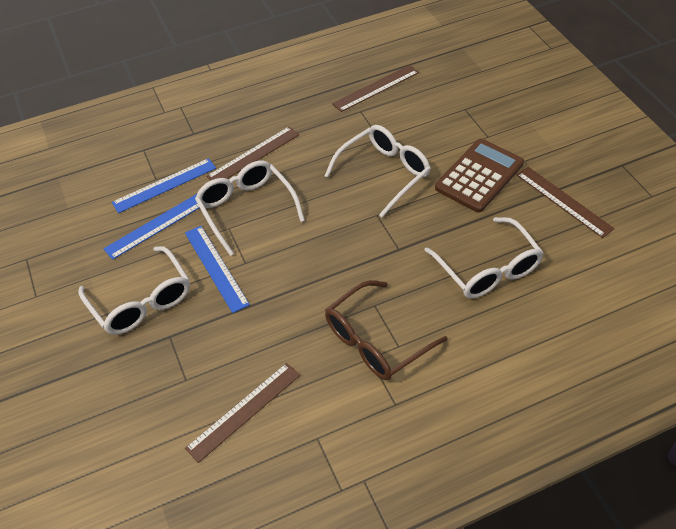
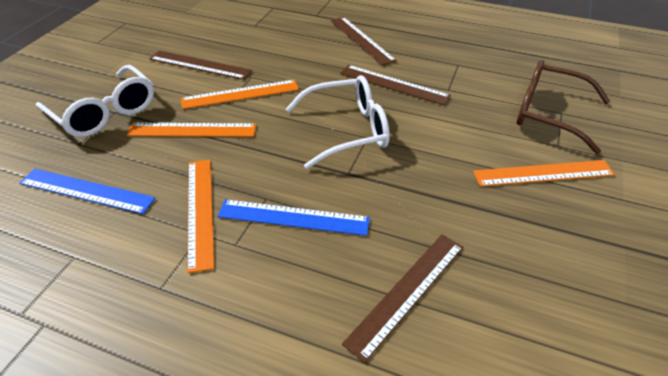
blue ruler: 3 -> 2
brown calculator: 1 -> 0
orange ruler: 0 -> 4
white glasses: 4 -> 2

